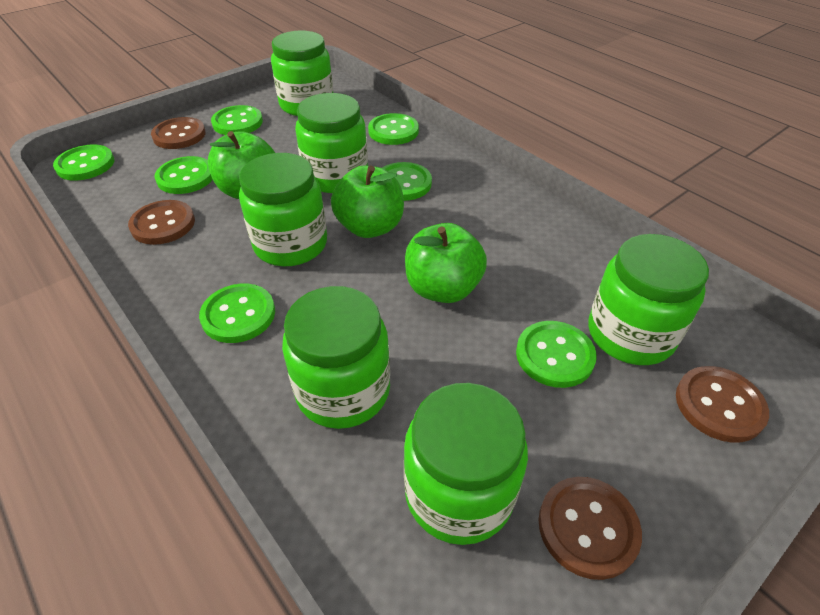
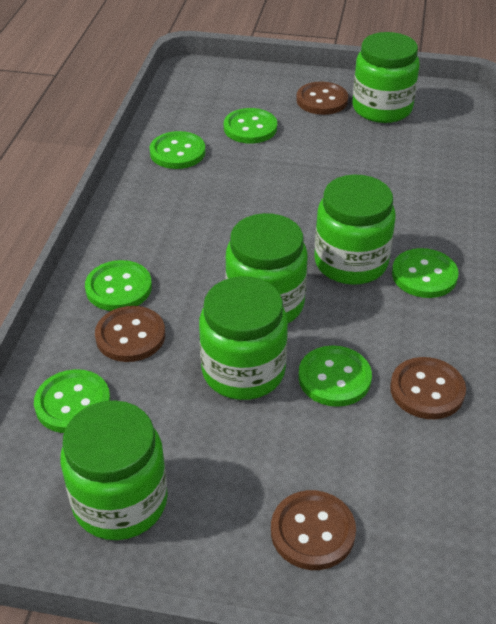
green apple: 3 -> 0
green button: 7 -> 6
green jar: 6 -> 5

